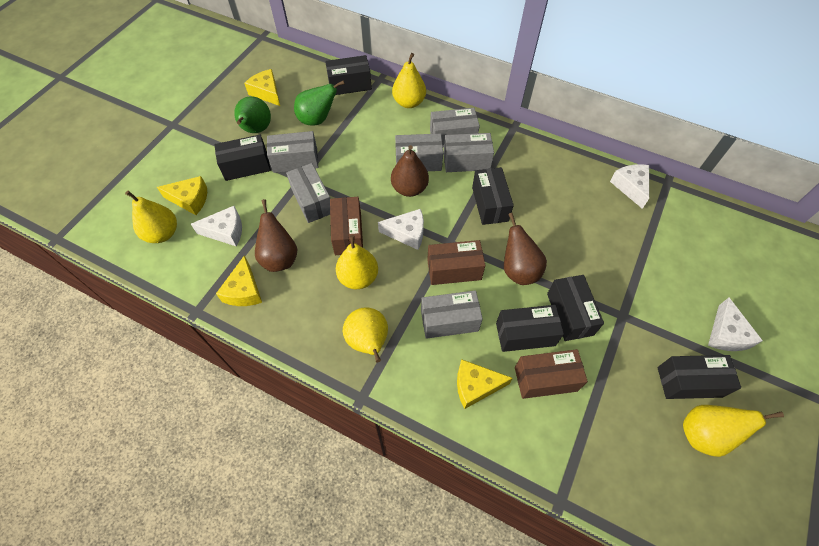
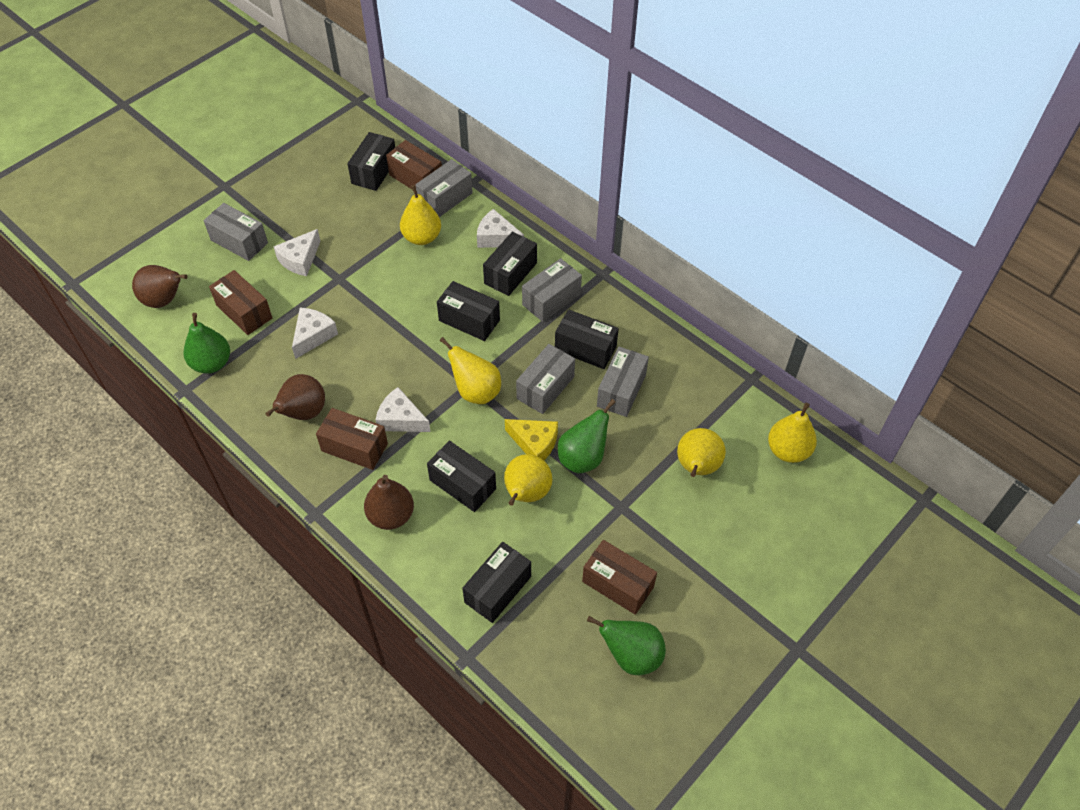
brown box: 3 -> 4
green pear: 2 -> 3
grey box: 6 -> 5
yellow cheese: 4 -> 1

